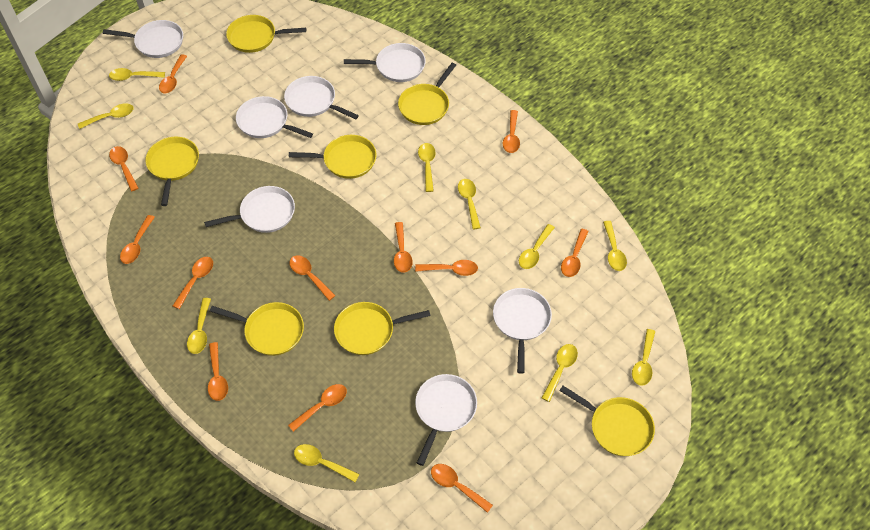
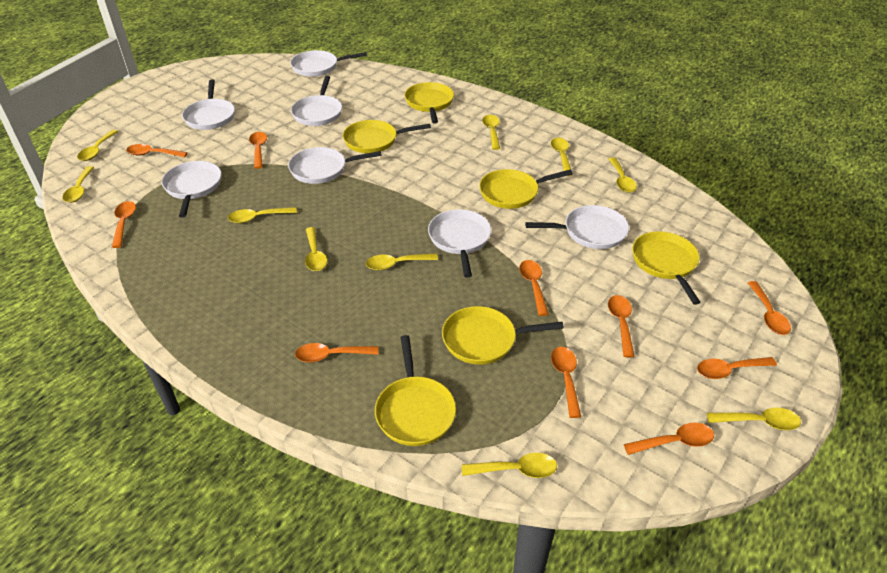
orange spoon: 12 -> 10
yellow pan: 7 -> 6

